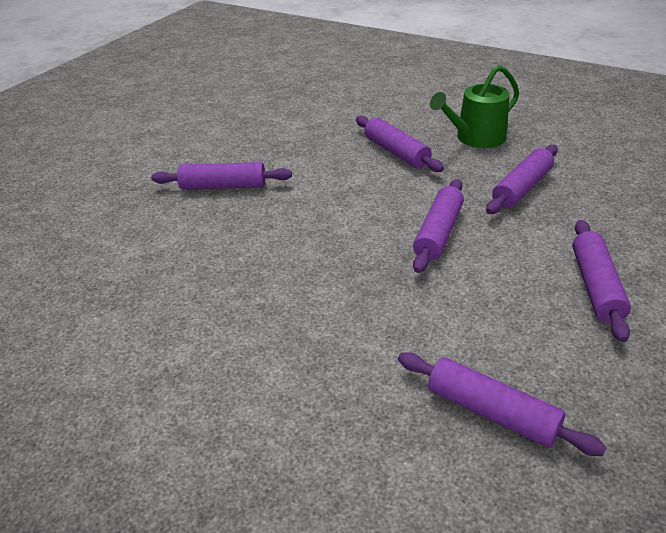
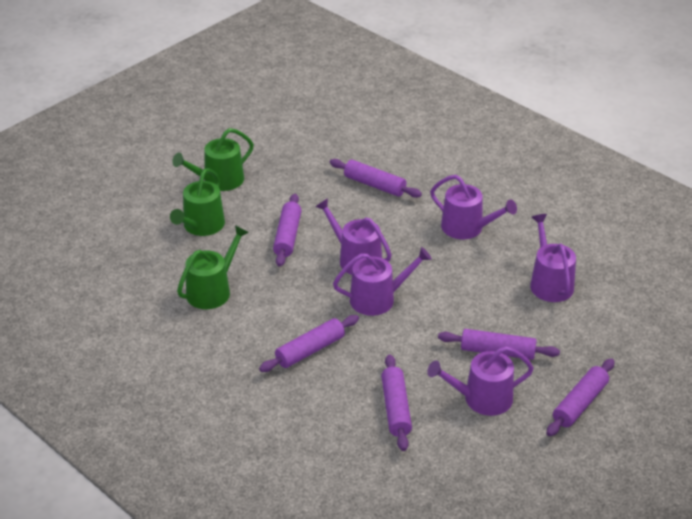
green watering can: 1 -> 3
purple watering can: 0 -> 5

